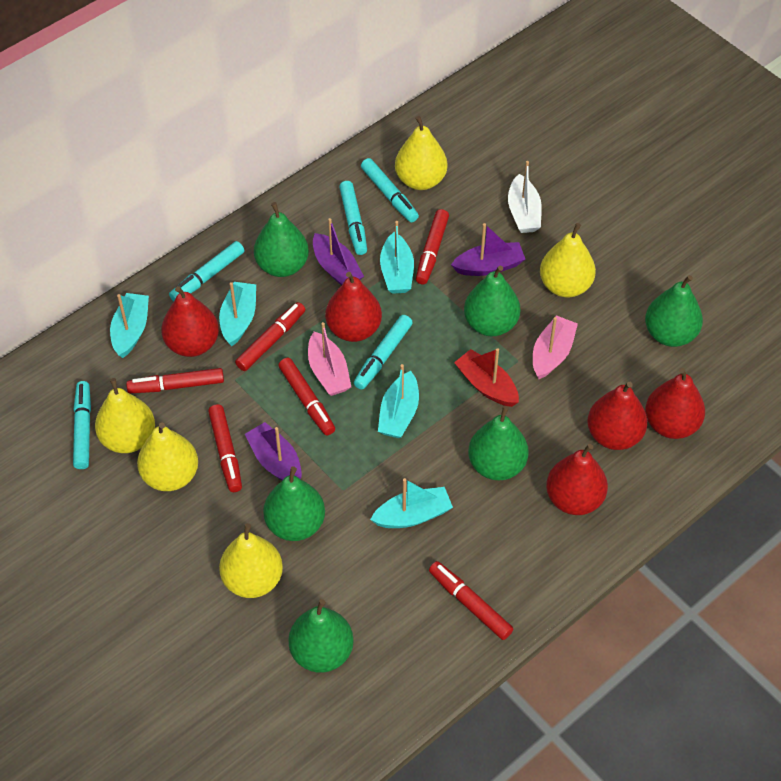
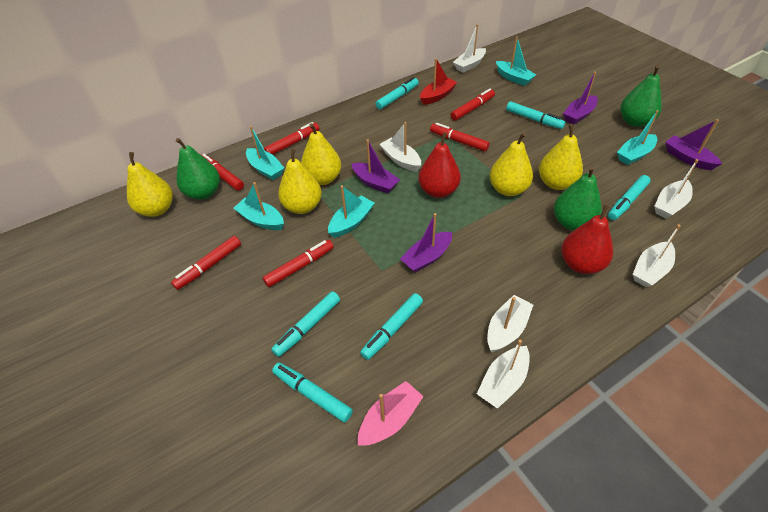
green pear: 6 -> 3
pink boat: 2 -> 1
purple boat: 3 -> 4
red pear: 5 -> 2
turquoise marker: 5 -> 6
white boat: 1 -> 6

